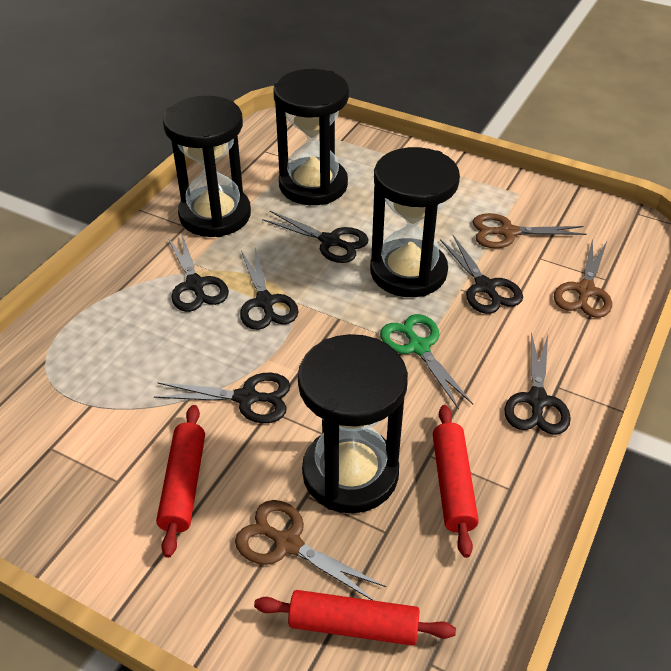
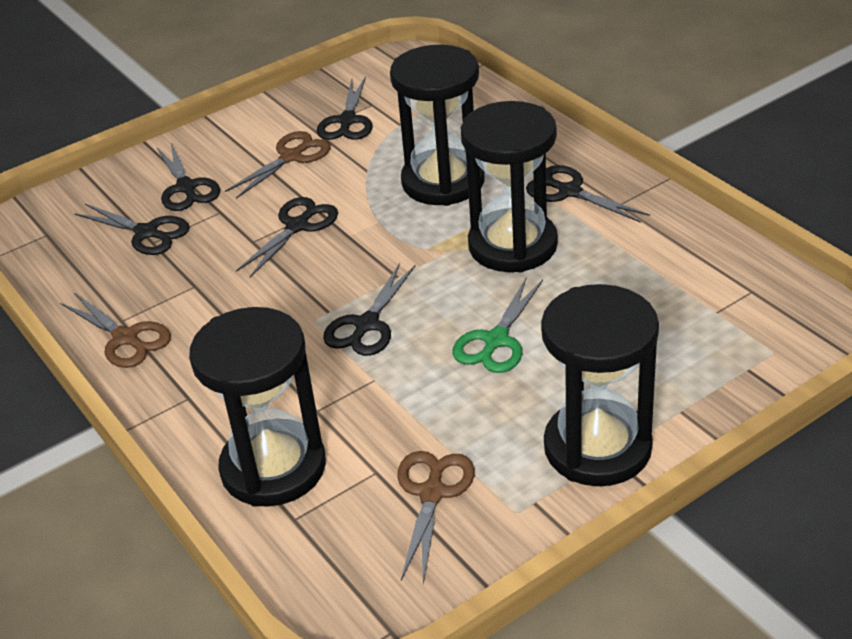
red rolling pin: 3 -> 0

